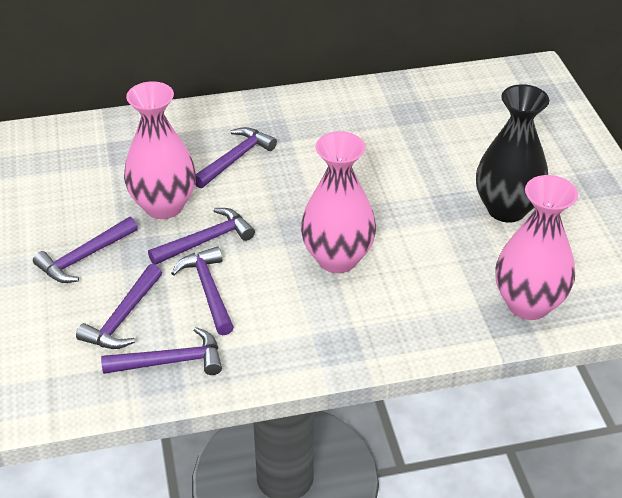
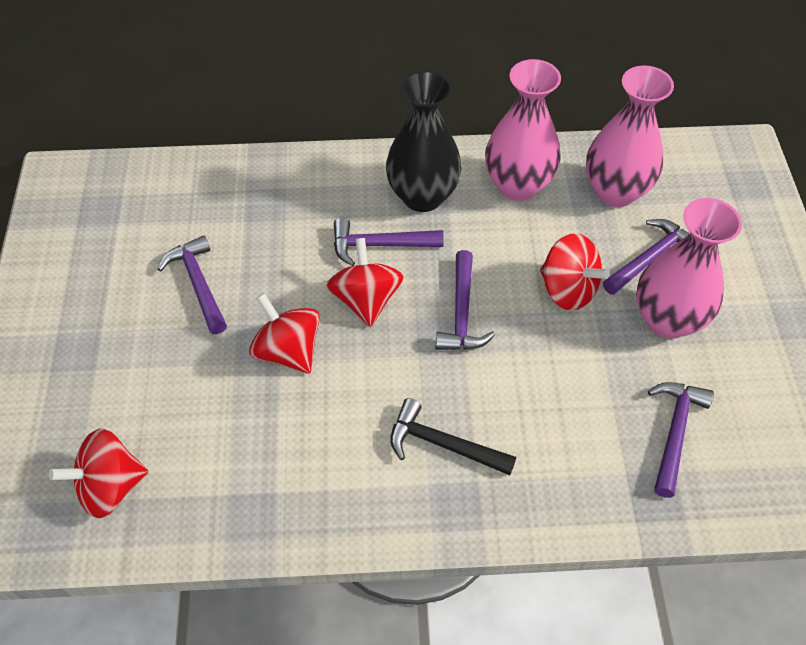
black hammer: 0 -> 1
purple hammer: 6 -> 5
red spinning top: 0 -> 4

